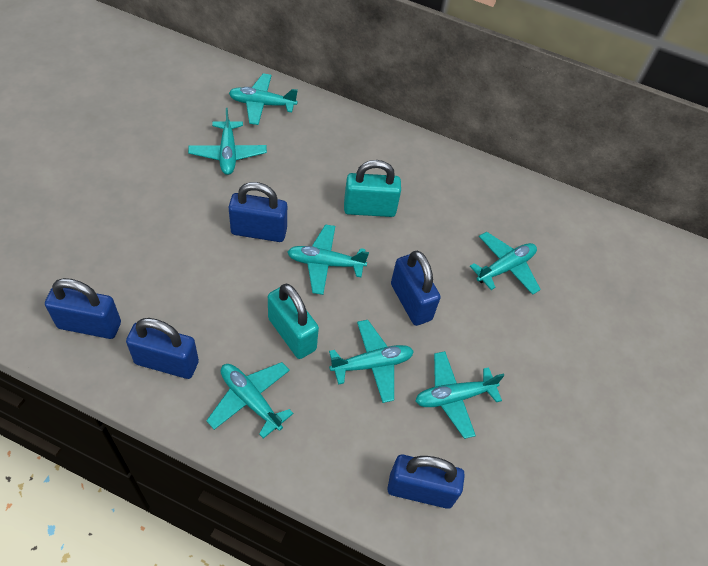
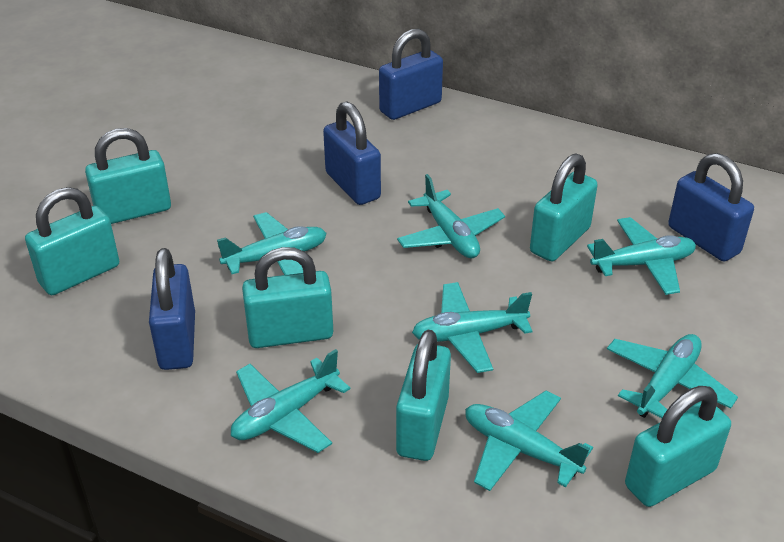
blue padlock: 5 -> 4
turquoise padlock: 2 -> 6

